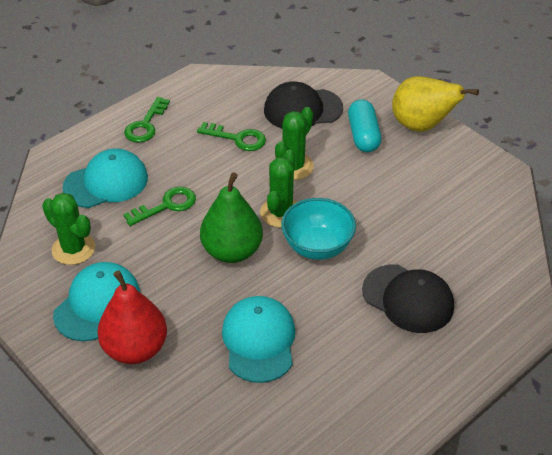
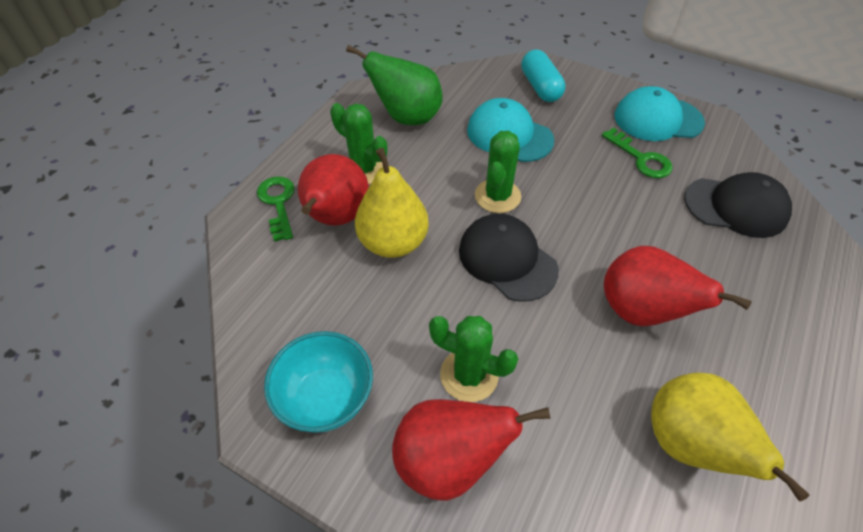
green key: 3 -> 2
red pear: 1 -> 3
turquoise cap: 3 -> 2
yellow pear: 1 -> 2

